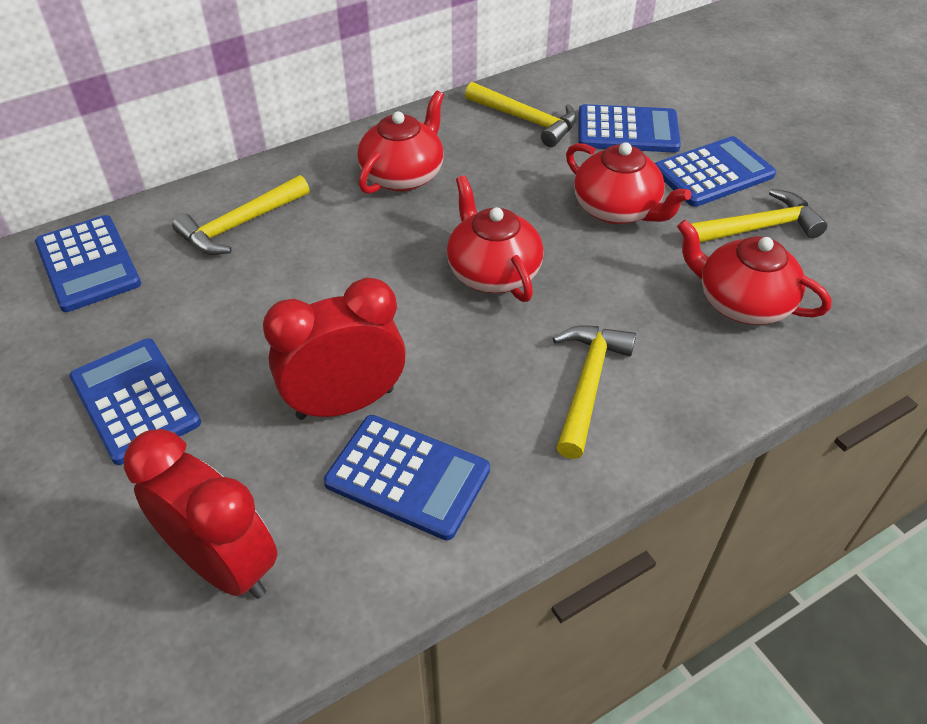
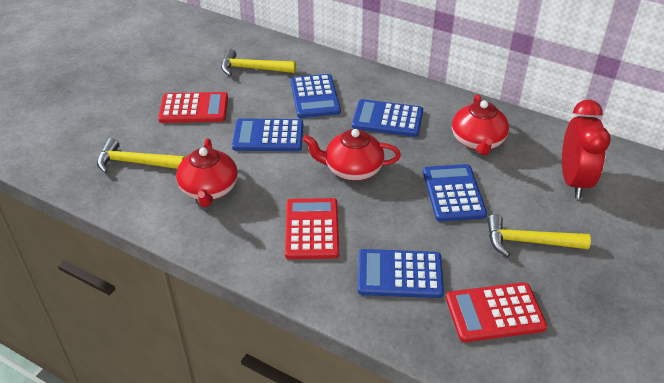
red calculator: 0 -> 3
red clock: 2 -> 1
red teapot: 4 -> 3
yellow hammer: 4 -> 3

